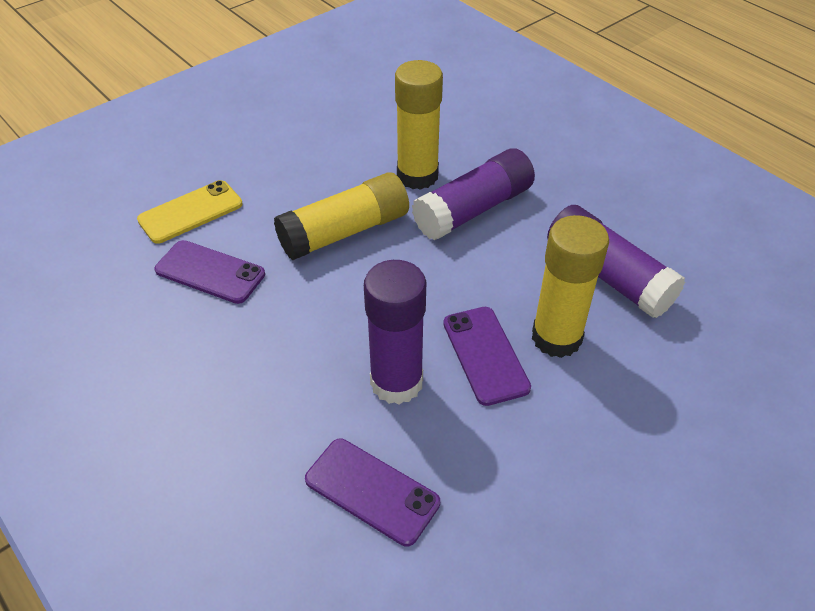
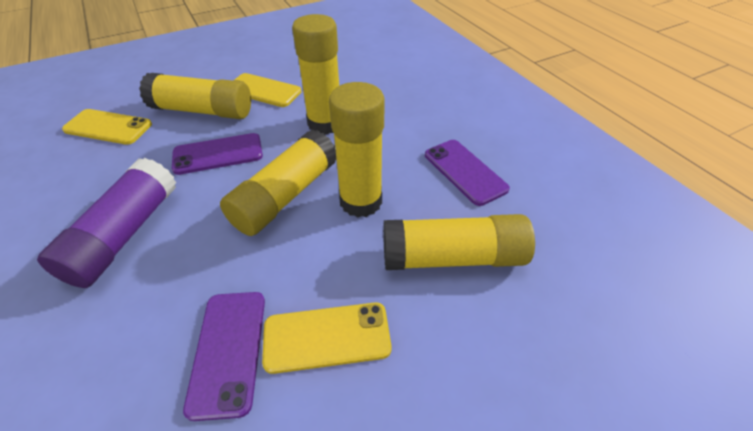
purple glue stick: 3 -> 1
yellow glue stick: 3 -> 5
yellow phone: 1 -> 3

